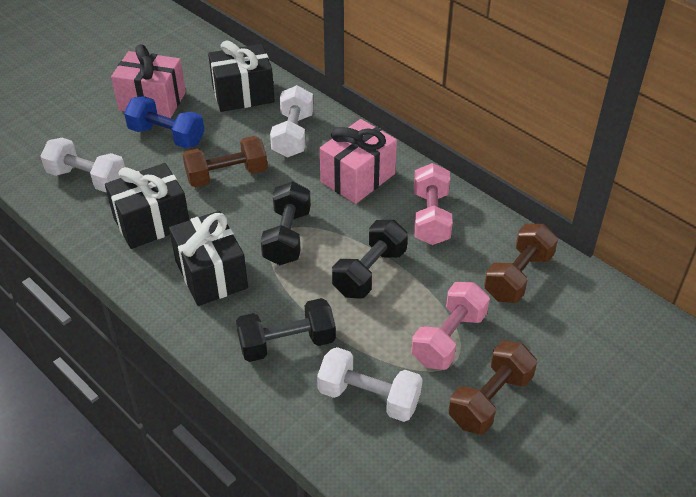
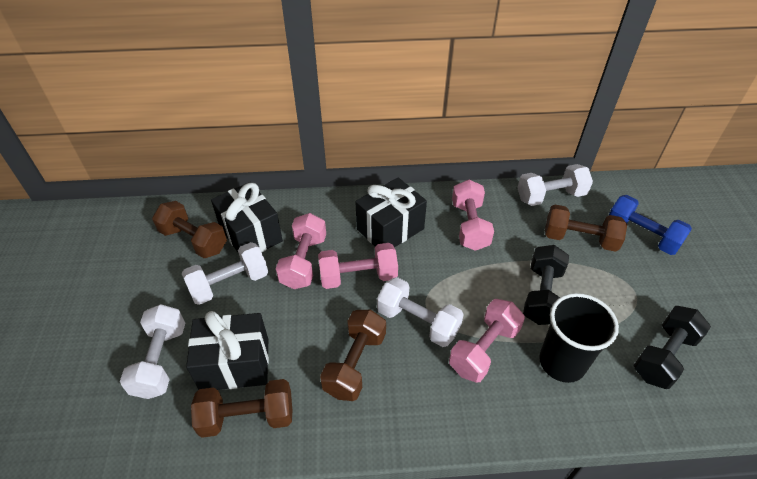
black cup: 0 -> 1
black dumbbell: 3 -> 2
brown dumbbell: 3 -> 4
pink dumbbell: 2 -> 4
pink gift: 2 -> 0
white dumbbell: 3 -> 4

